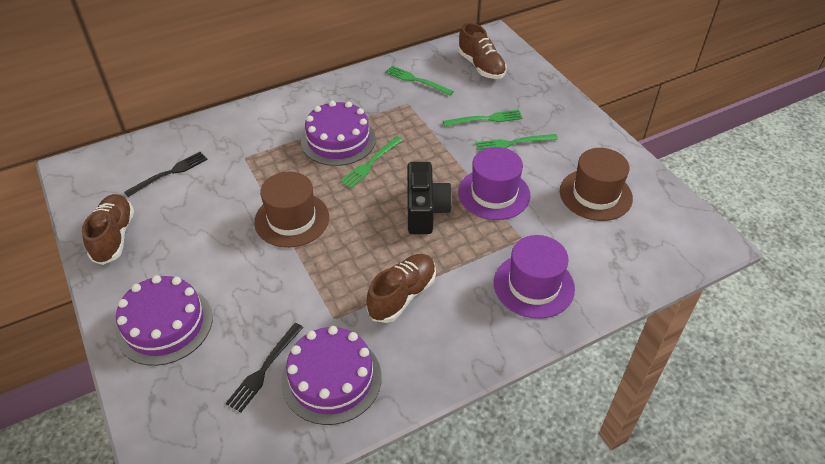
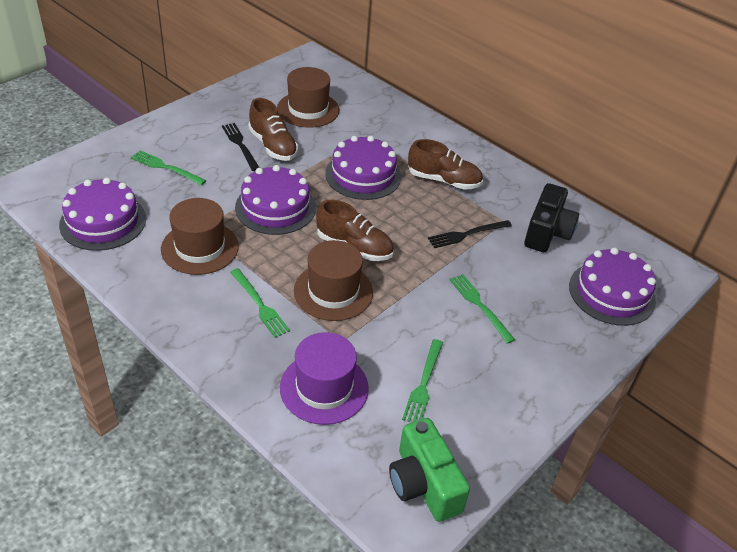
brown hat: 2 -> 3
green camera: 0 -> 1
purple cake: 3 -> 4
purple hat: 2 -> 1

